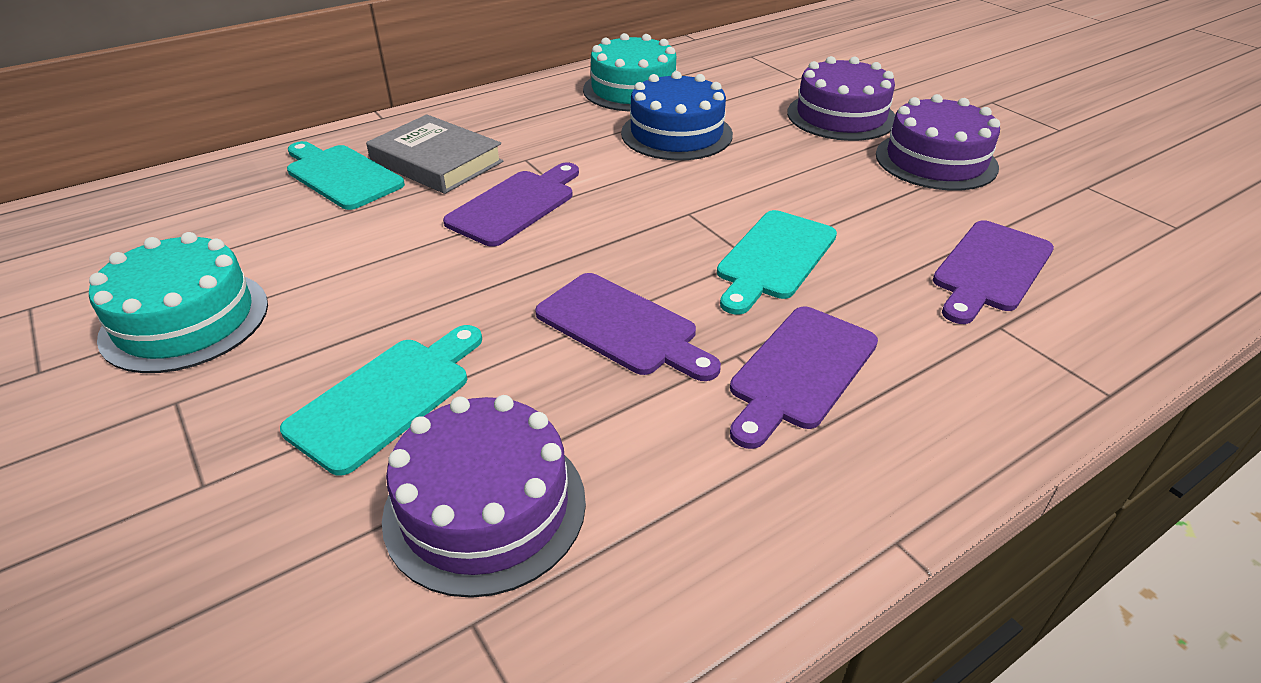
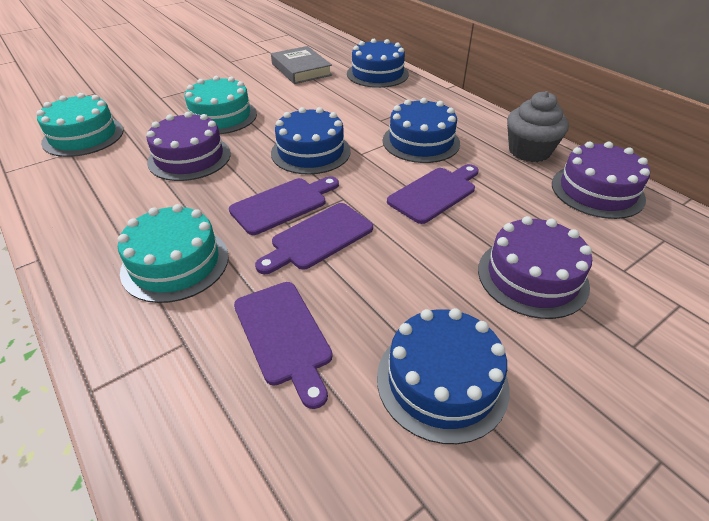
blue cake: 1 -> 4
grey cupcake: 0 -> 1
turquoise cake: 2 -> 3
turquoise cutting board: 3 -> 0

